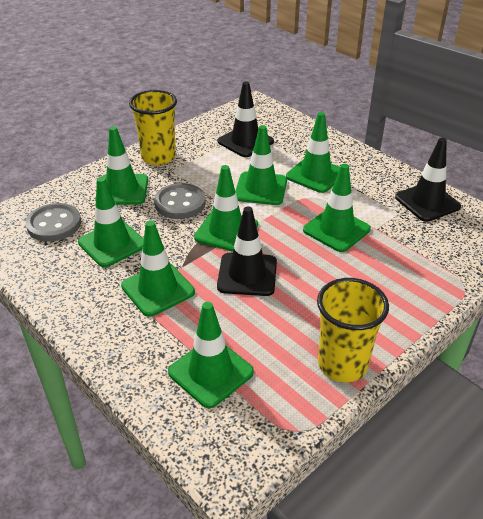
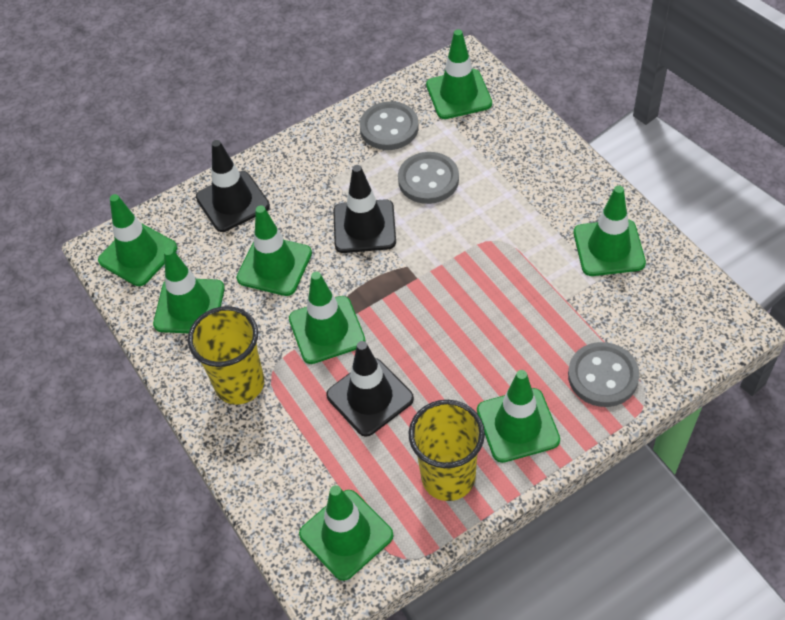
grey button: 2 -> 3

